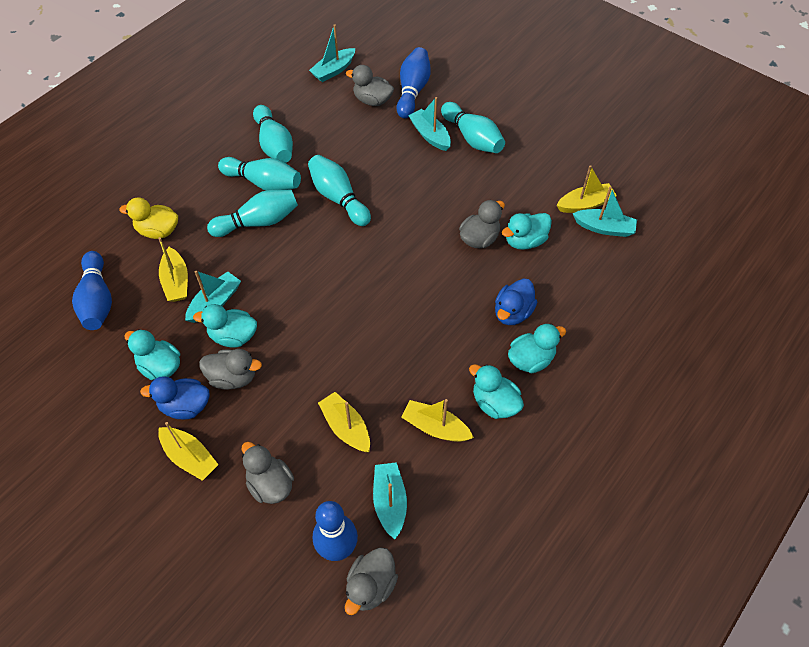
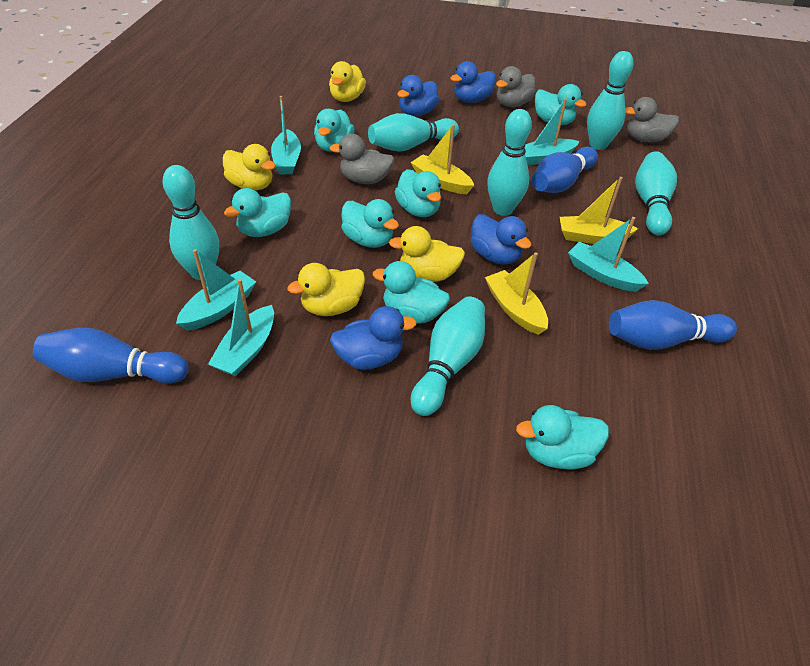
blue duck: 2 -> 4
grey duck: 5 -> 3
turquoise bowling pin: 5 -> 6
turquoise duck: 5 -> 7
yellow boat: 5 -> 3
yellow duck: 1 -> 4

